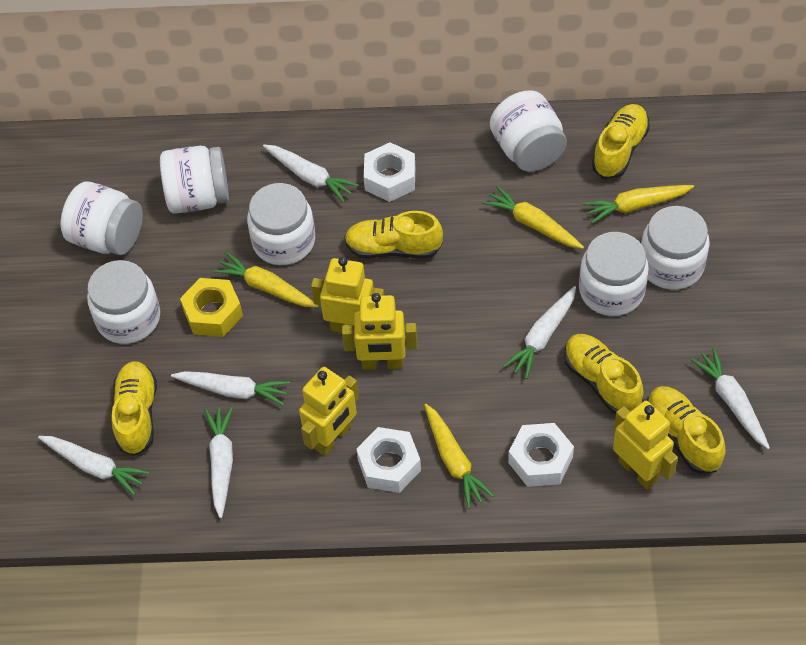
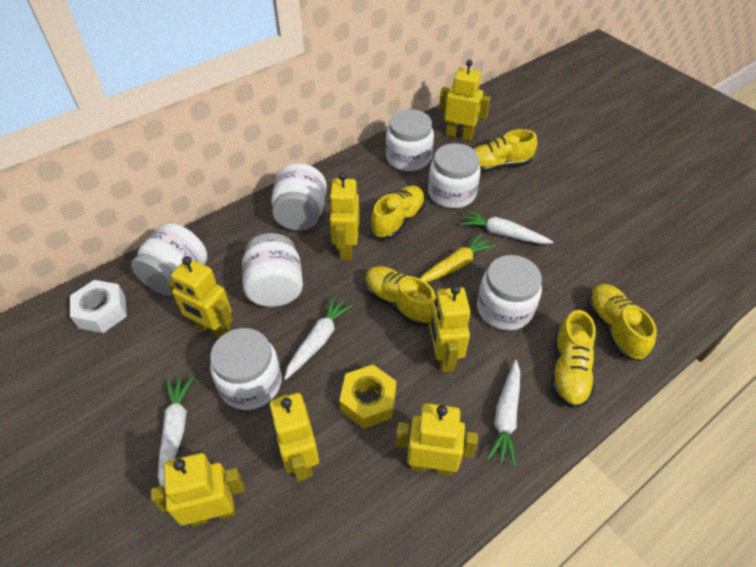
white carrot: 6 -> 4
white nut: 3 -> 1
yellow carrot: 4 -> 1
yellow robot: 4 -> 7

